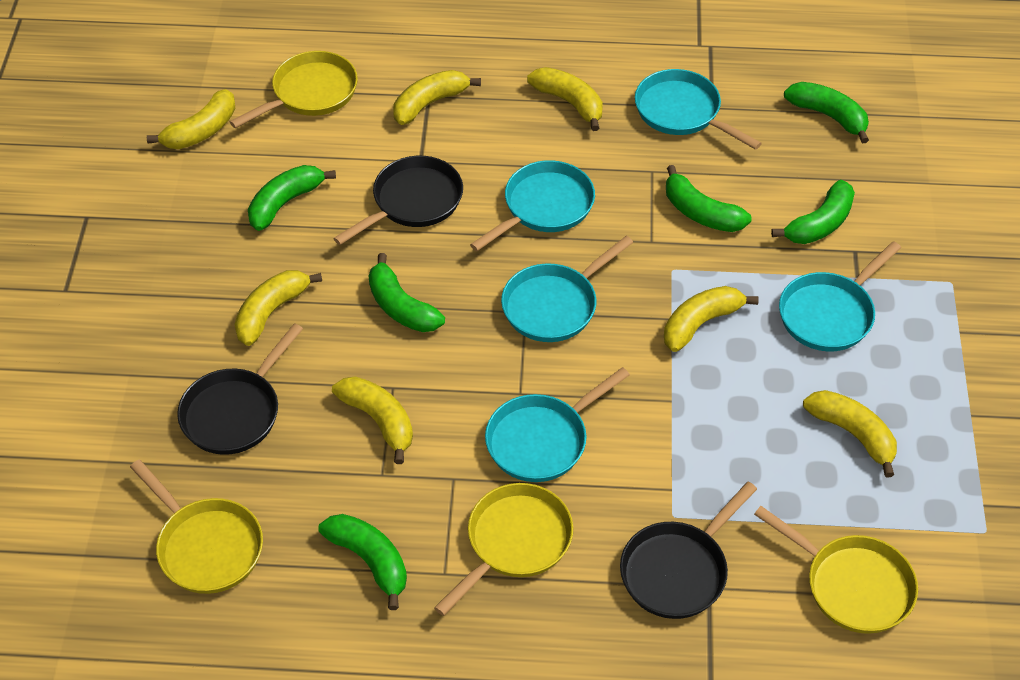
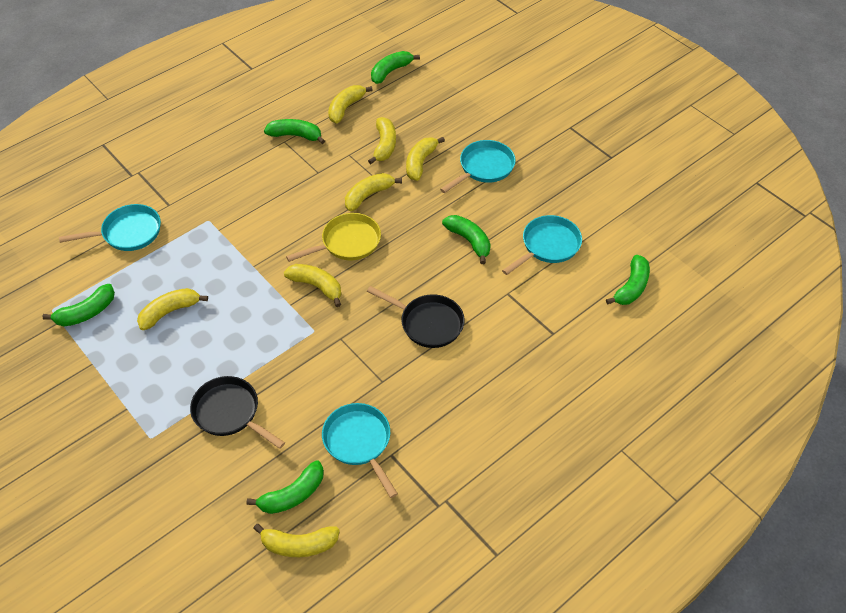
black pan: 3 -> 2
turquoise pan: 5 -> 4
yellow pan: 4 -> 1

